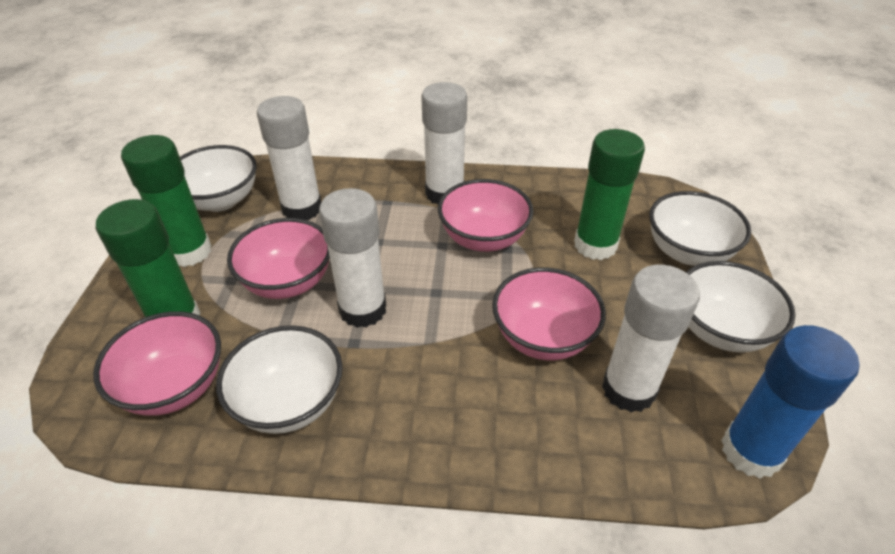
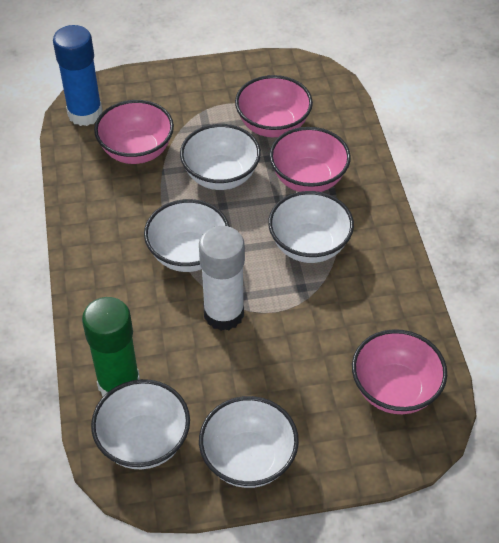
green glue stick: 3 -> 1
white bowl: 4 -> 5
white glue stick: 4 -> 1

